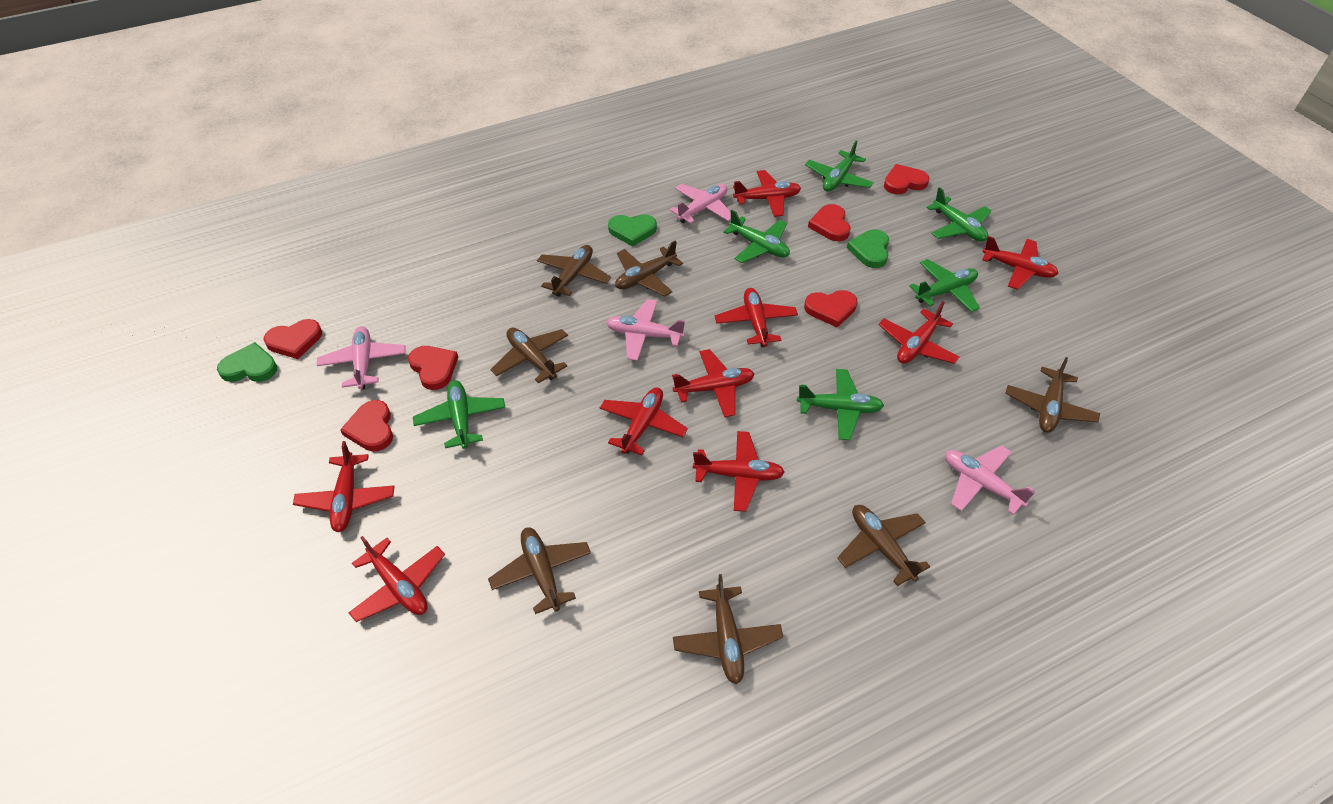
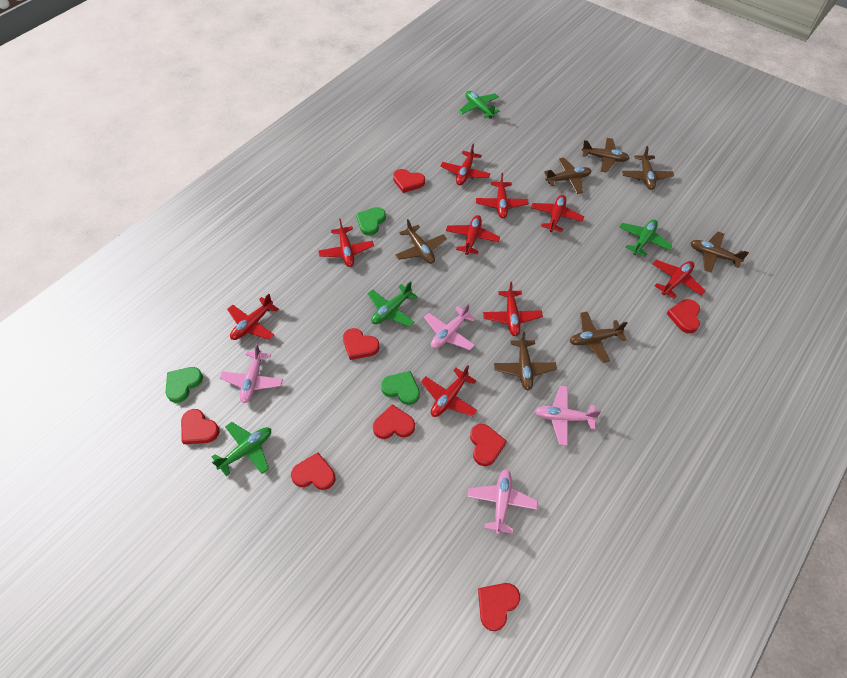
green plane: 6 -> 4
red heart: 6 -> 8

